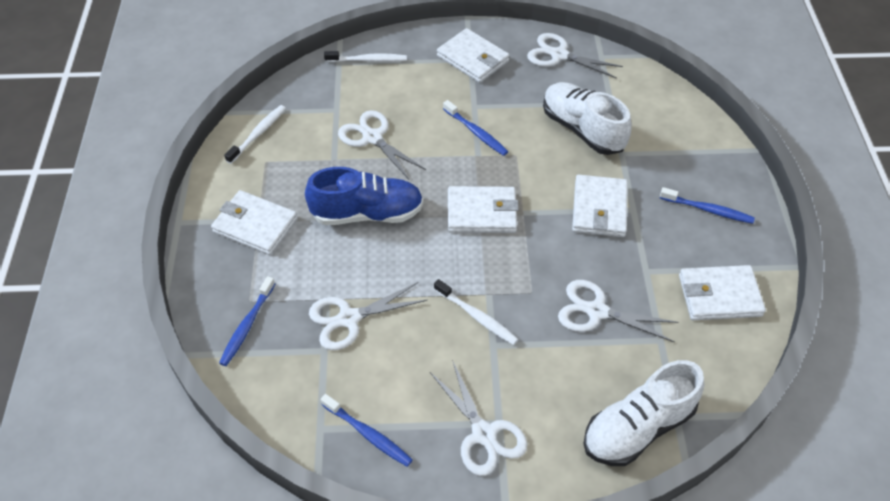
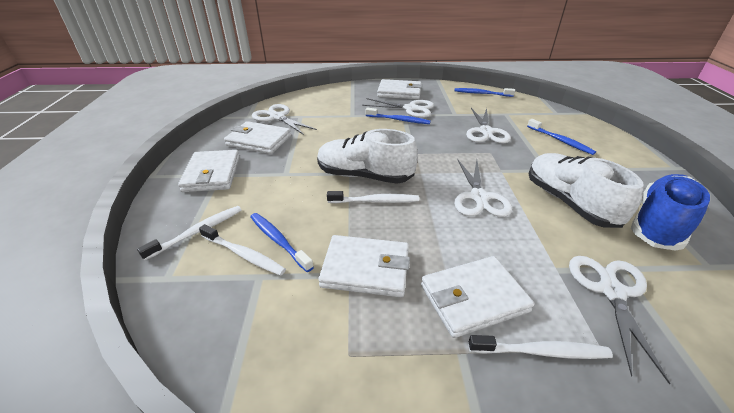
white toothbrush: 3 -> 4

